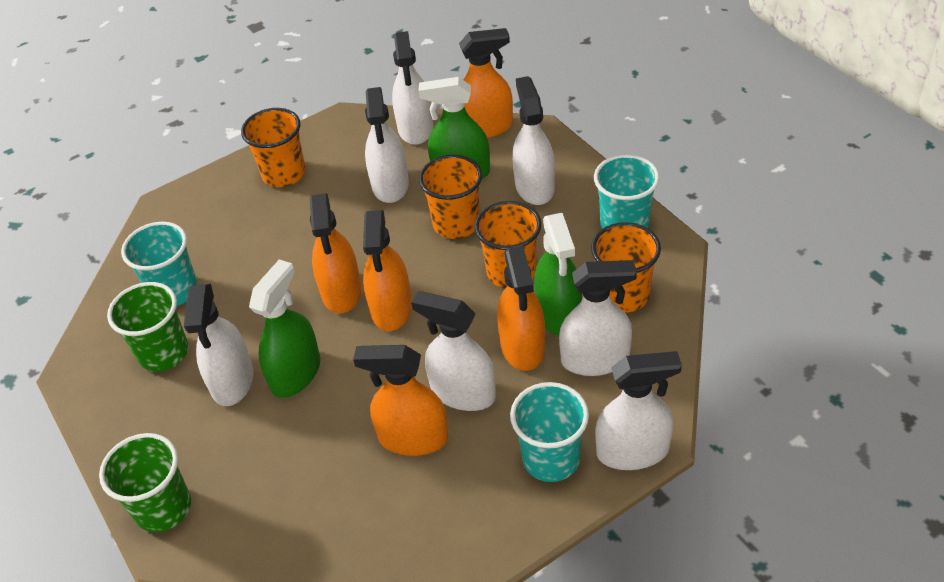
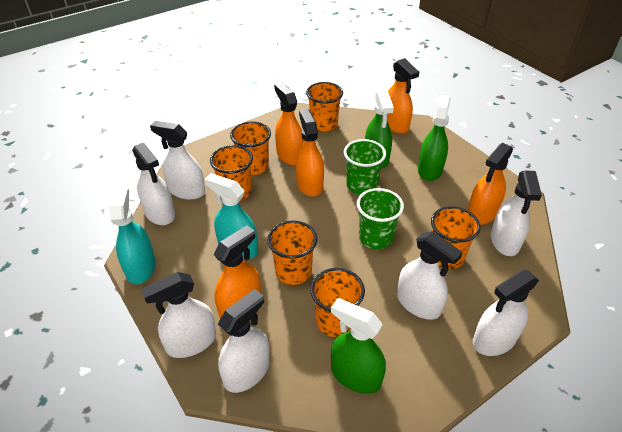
orange cup: 4 -> 6
turquoise cup: 3 -> 0
turquoise spray bottle: 0 -> 2

